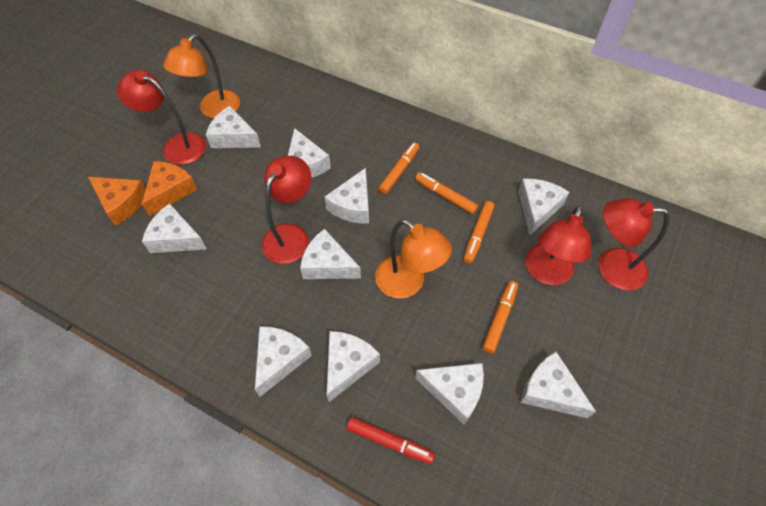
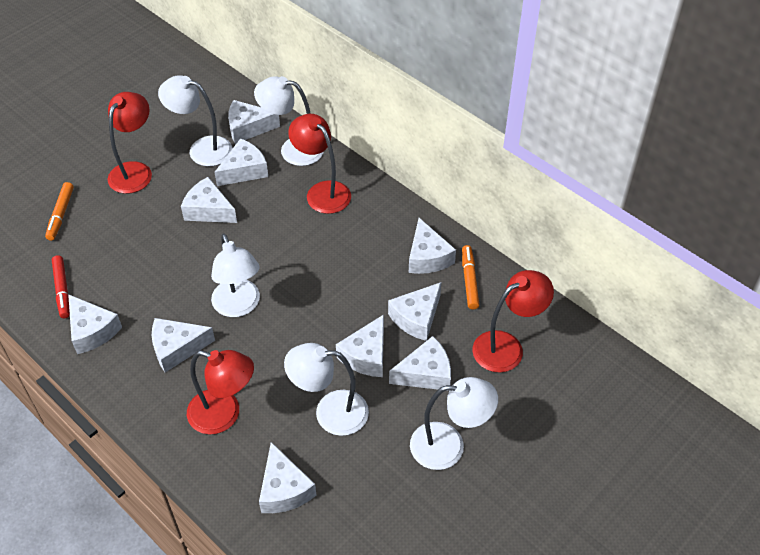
orange cheese: 2 -> 0
orange lamp: 2 -> 0
orange marker: 4 -> 2
white lamp: 0 -> 5

